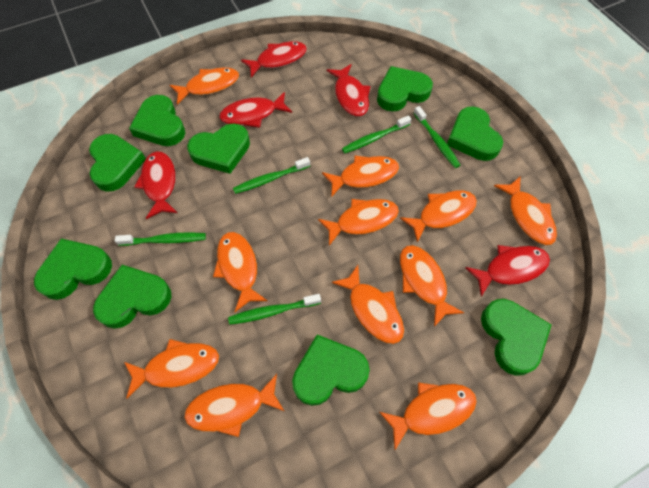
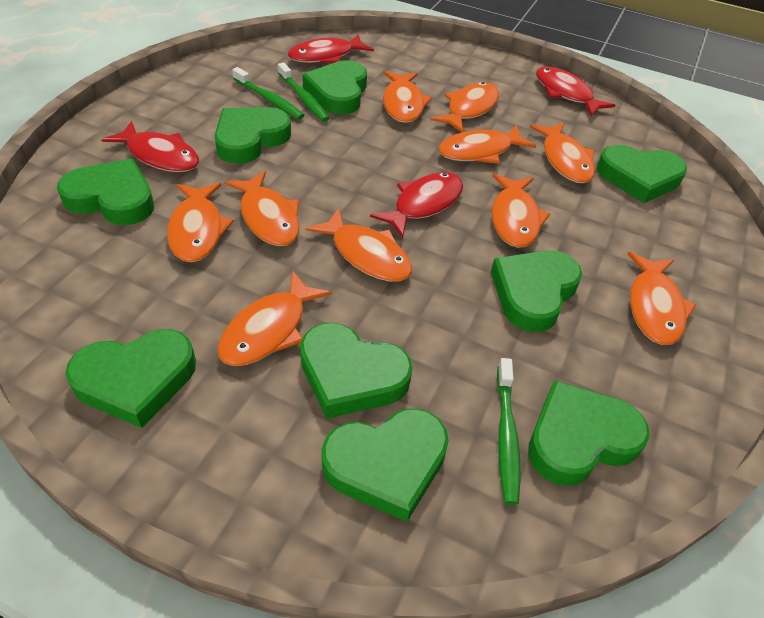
green toothbrush: 5 -> 3
orange fish: 11 -> 10
red fish: 5 -> 4

